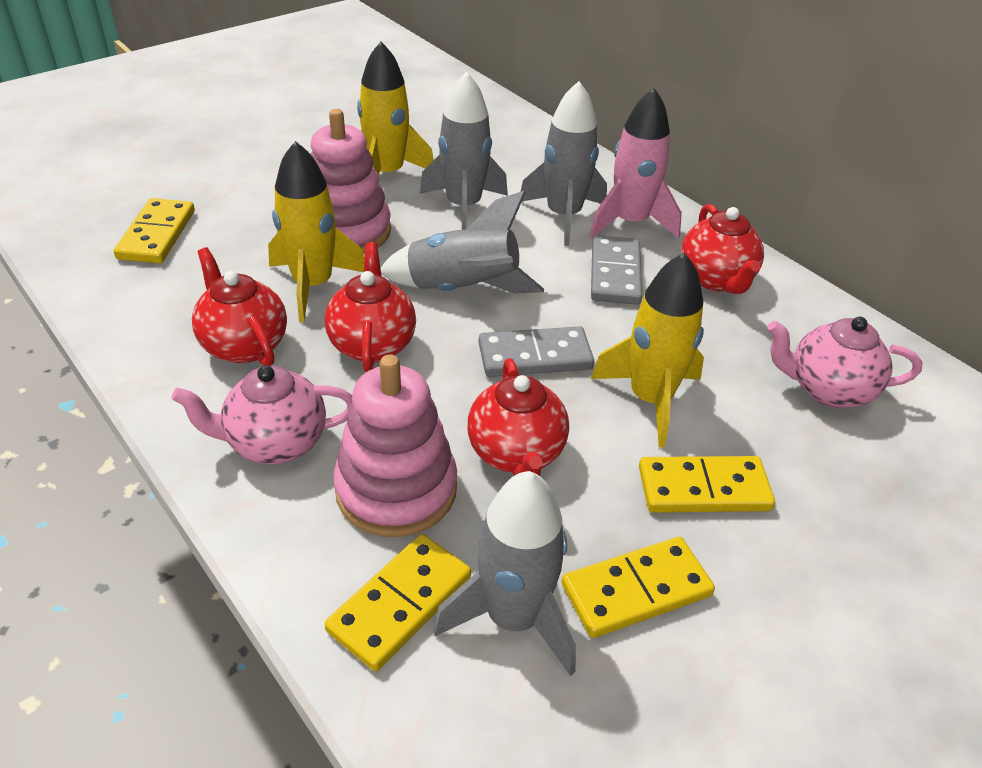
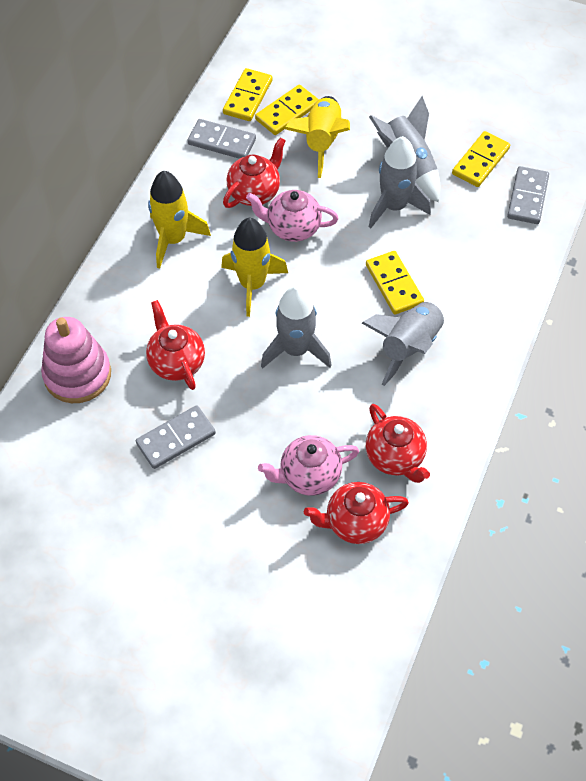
grey domino: 2 -> 3
pink rocket: 1 -> 0
pink stacking toy: 2 -> 1

